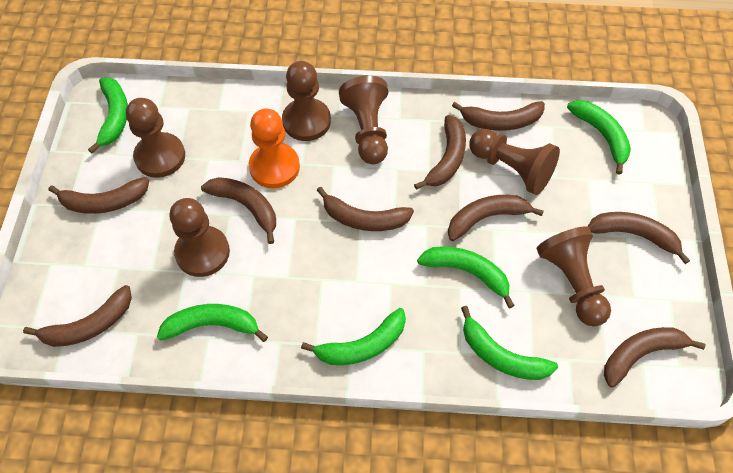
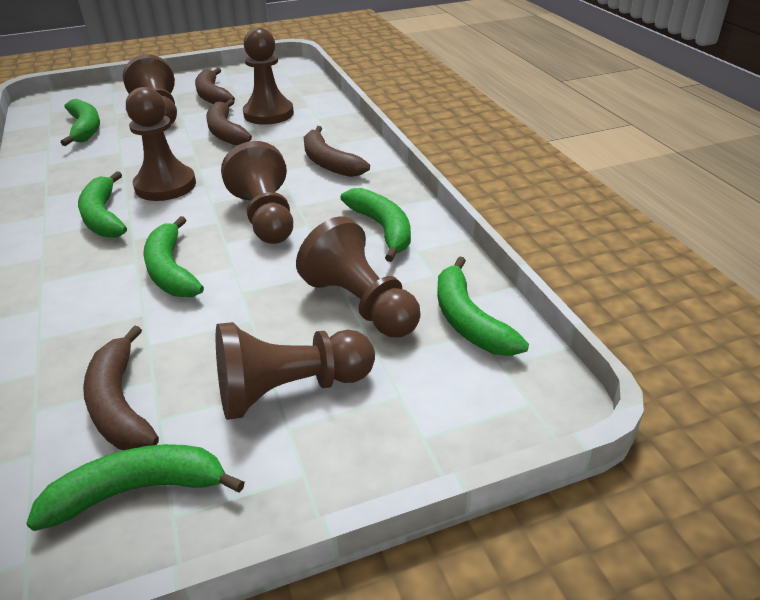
brown banana: 9 -> 4
orange pawn: 1 -> 0

